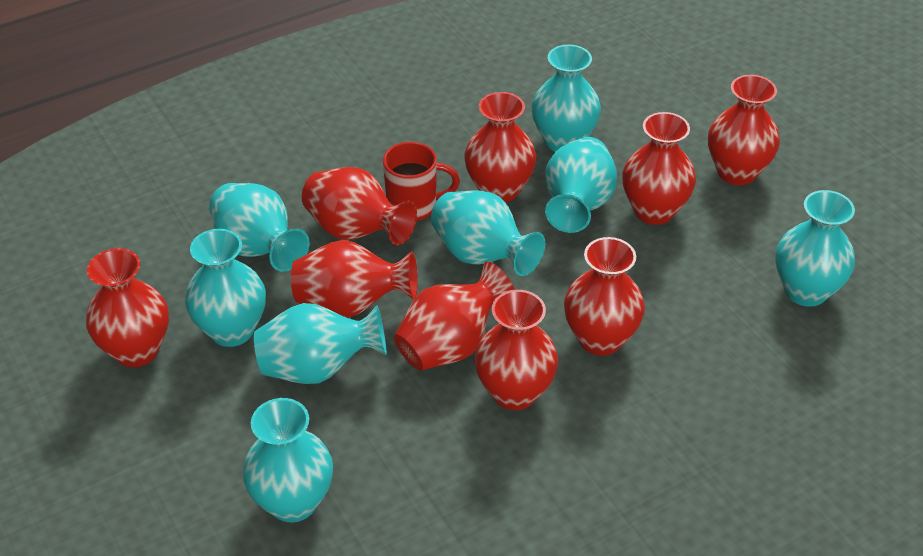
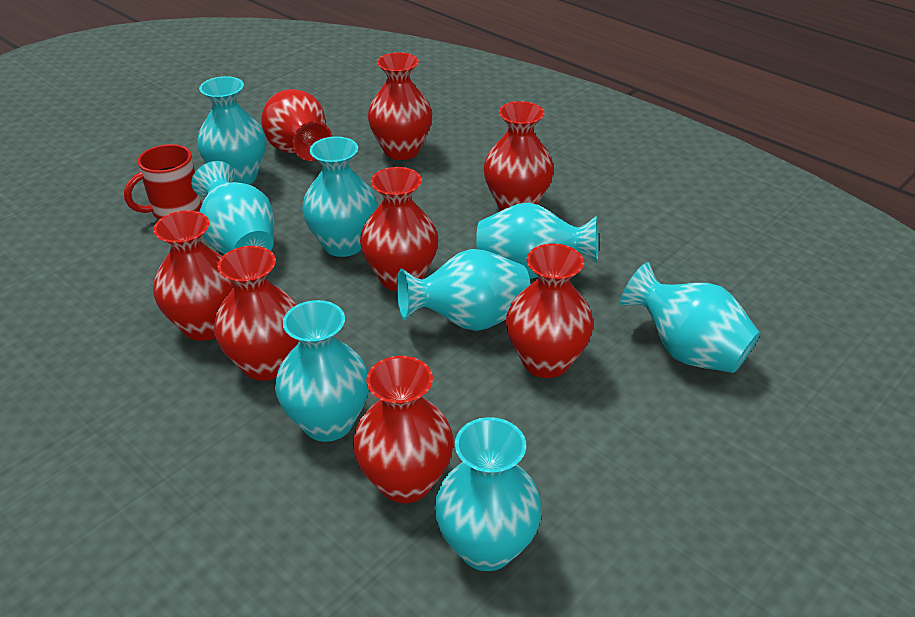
red vase: 9 -> 8

